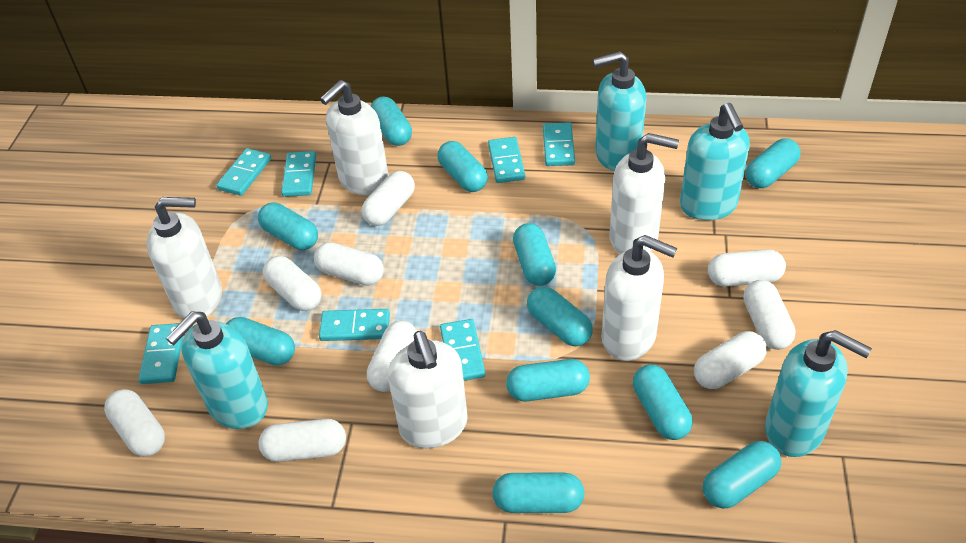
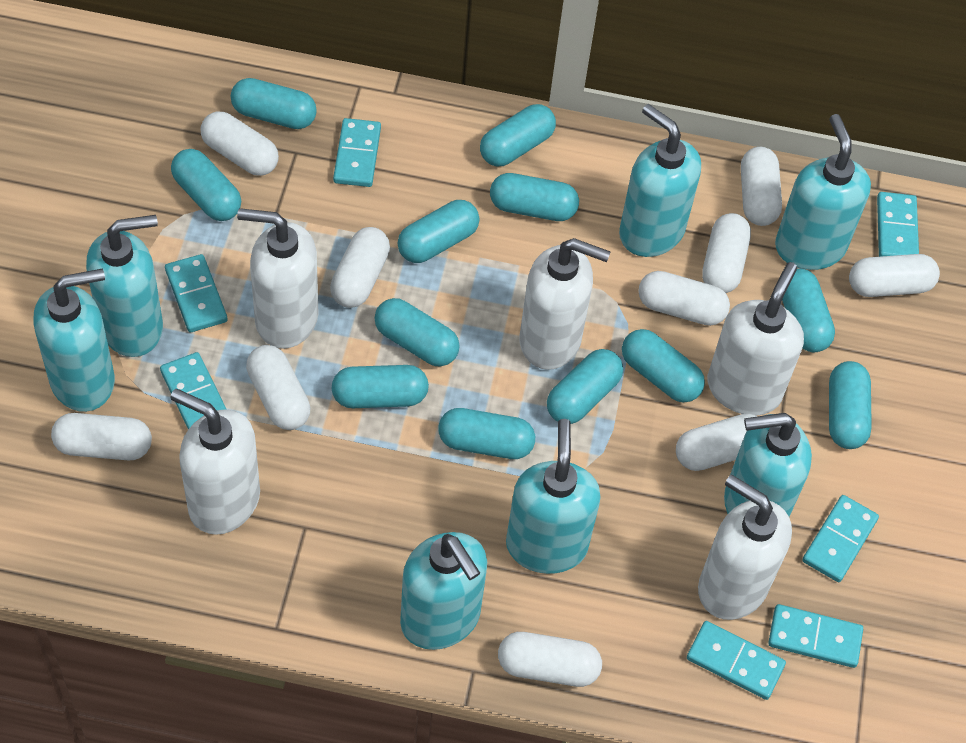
turquoise capsule: 11 -> 12
turquoise soap dispenser: 4 -> 7
white capsule: 9 -> 10

